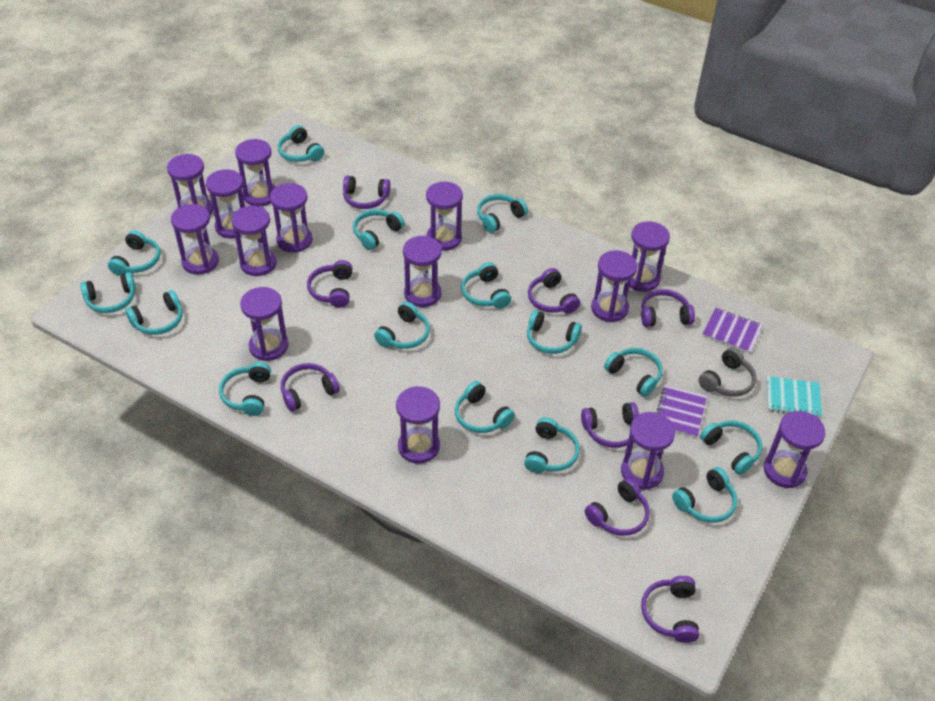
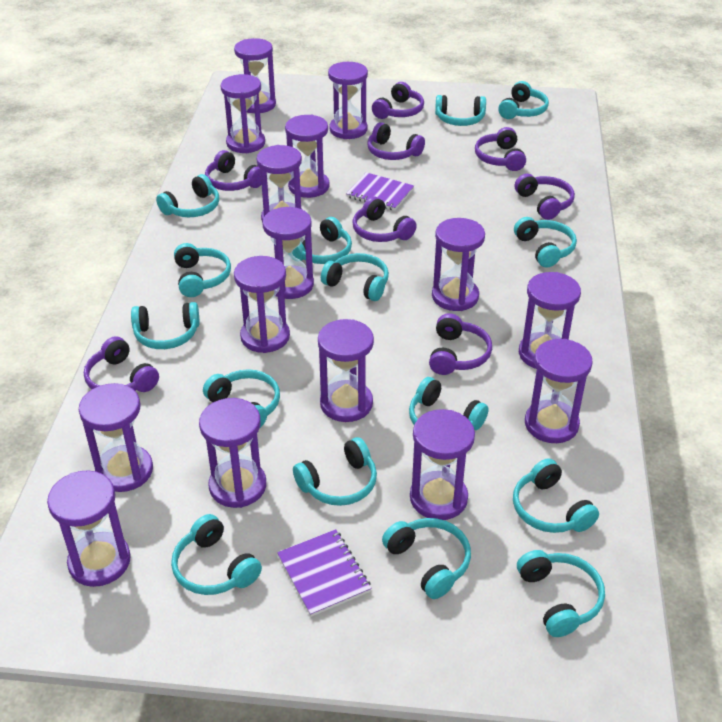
grey headphones: 1 -> 0
purple hourglass: 14 -> 15
turquoise notebook: 1 -> 0

